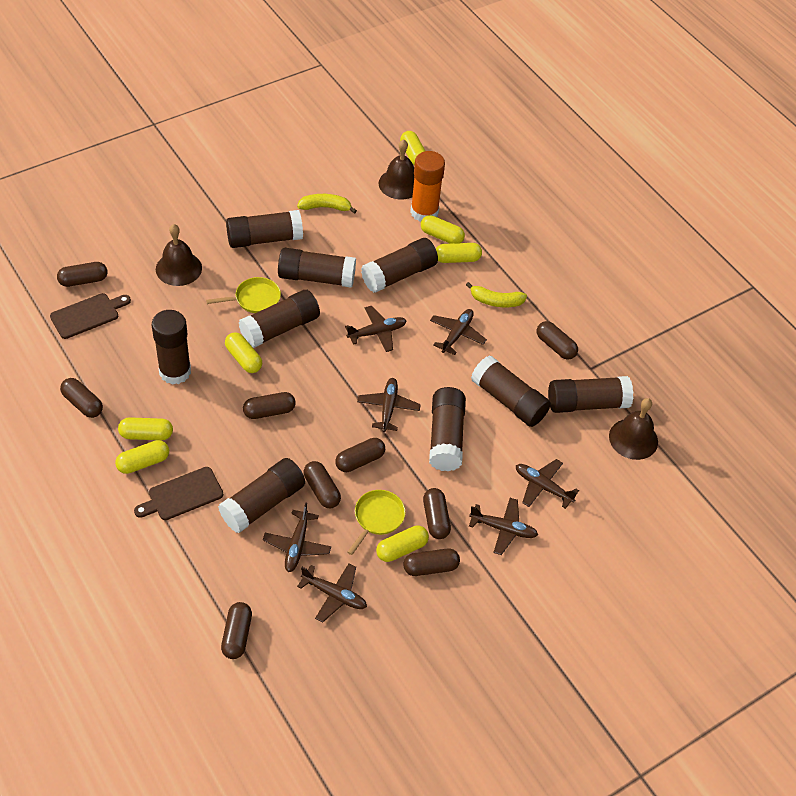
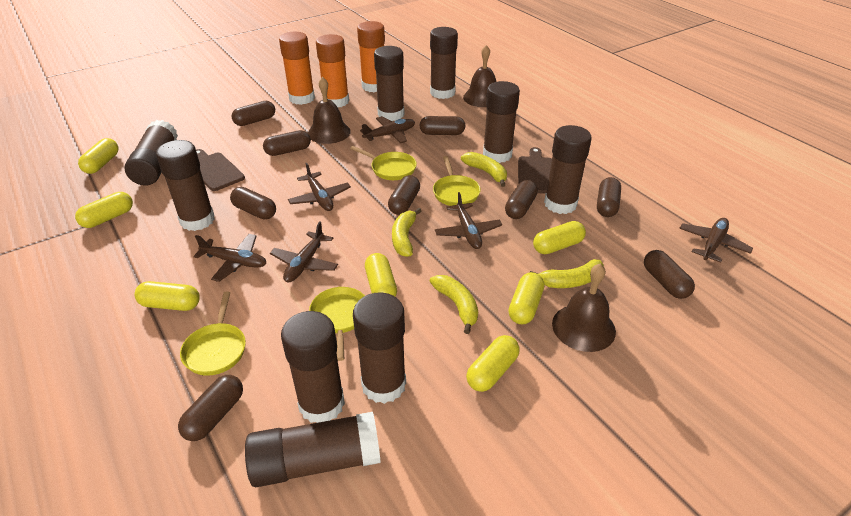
brown plane: 7 -> 6
orange glue stick: 1 -> 3
yellow banana: 2 -> 4
yellow pan: 2 -> 4

